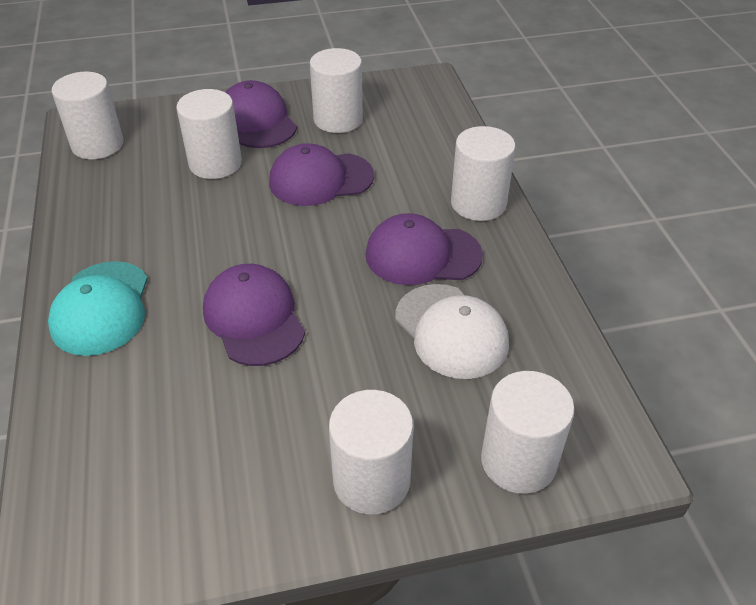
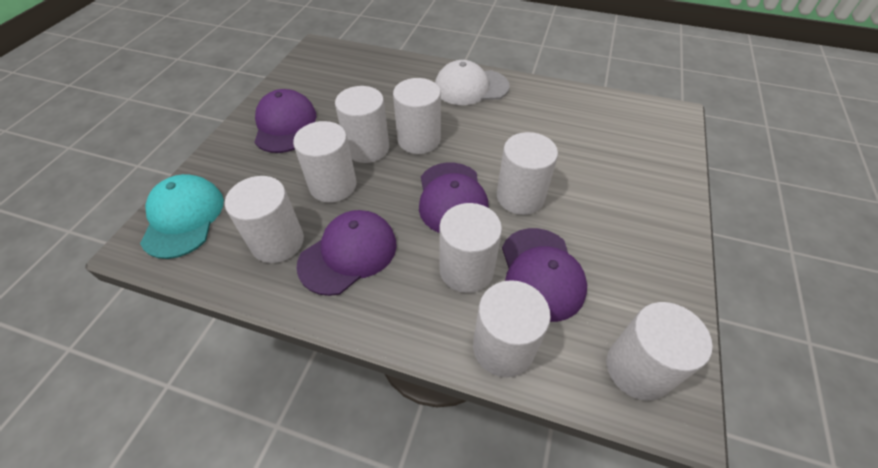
white cylinder: 6 -> 8

